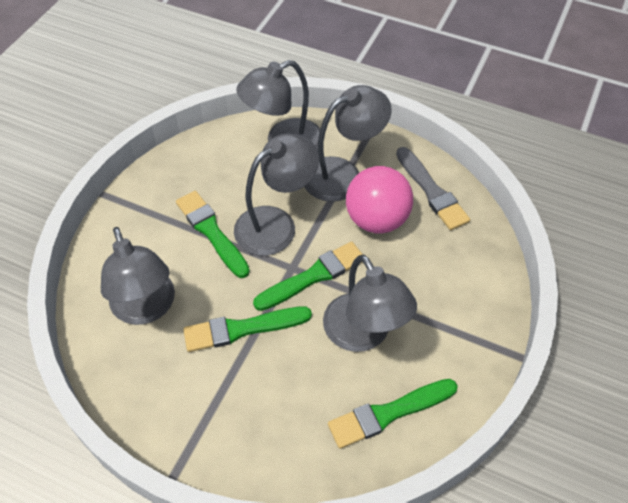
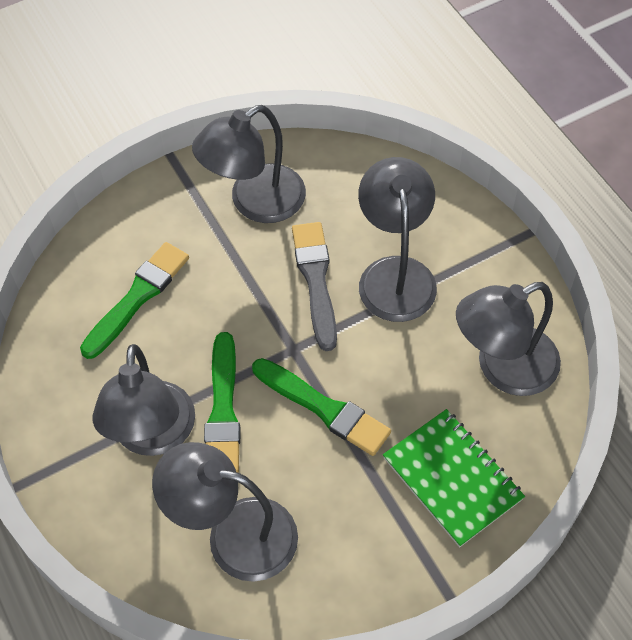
green brush: 4 -> 3
green notebook: 0 -> 1
pink ball: 1 -> 0

